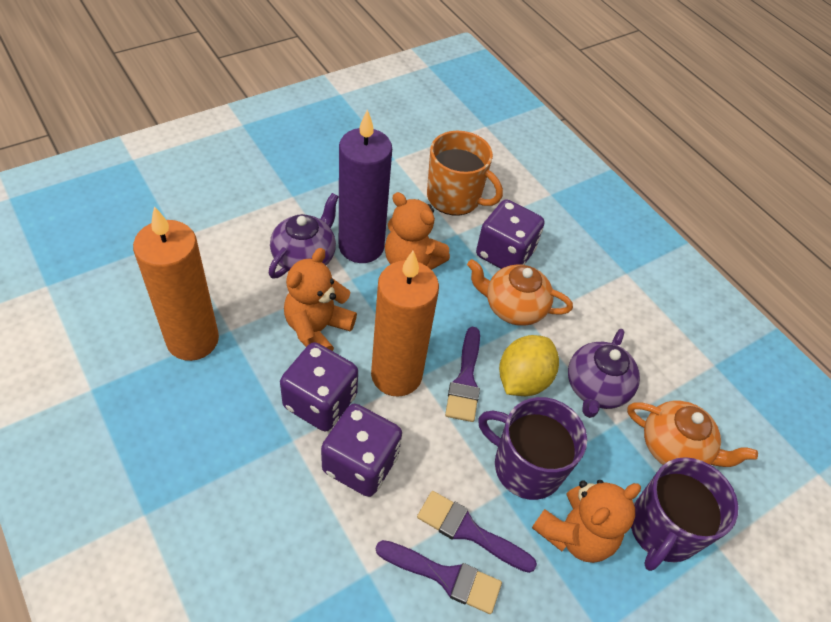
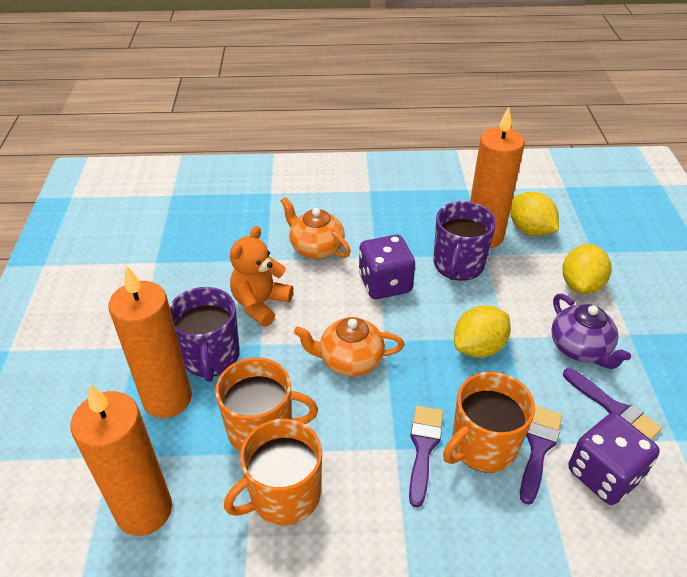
orange candle: 2 -> 3
orange mug: 1 -> 3
orange teddy bear: 3 -> 1
purple candle: 1 -> 0
purple dice: 3 -> 2
purple teapot: 2 -> 1
yellow lemon: 1 -> 3

